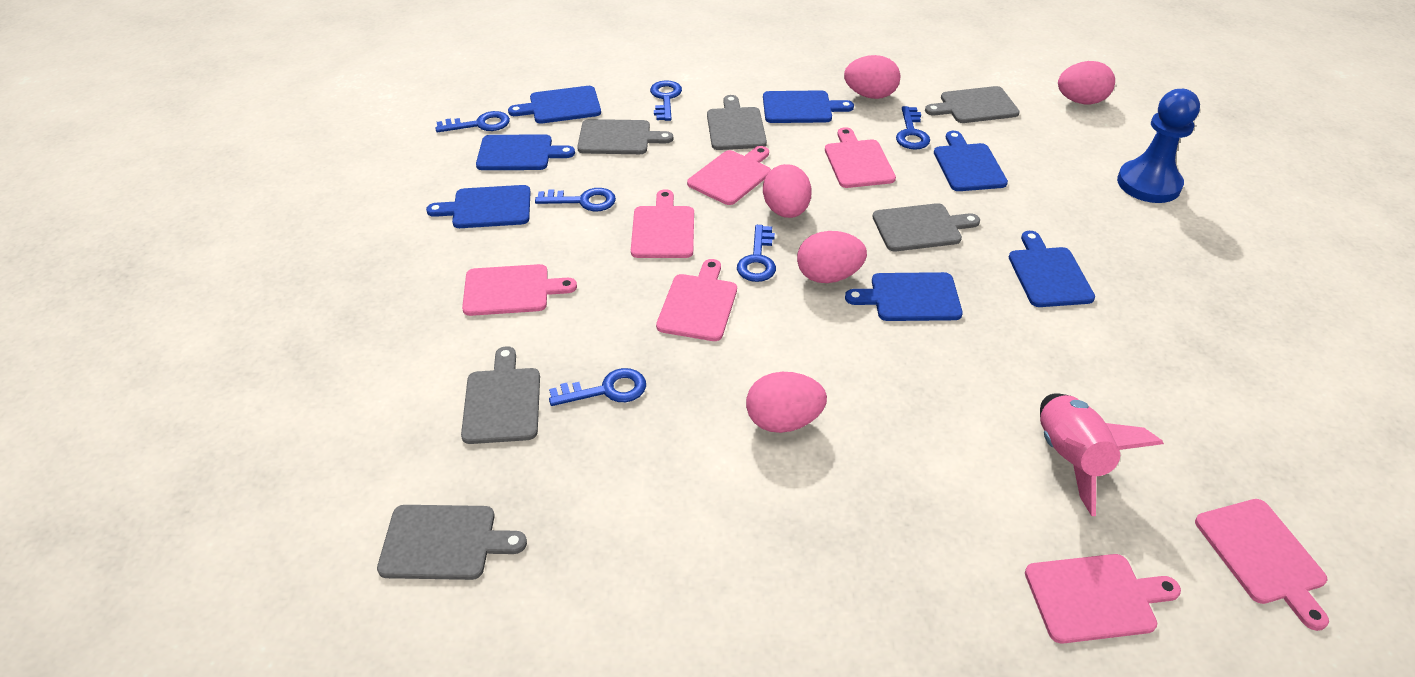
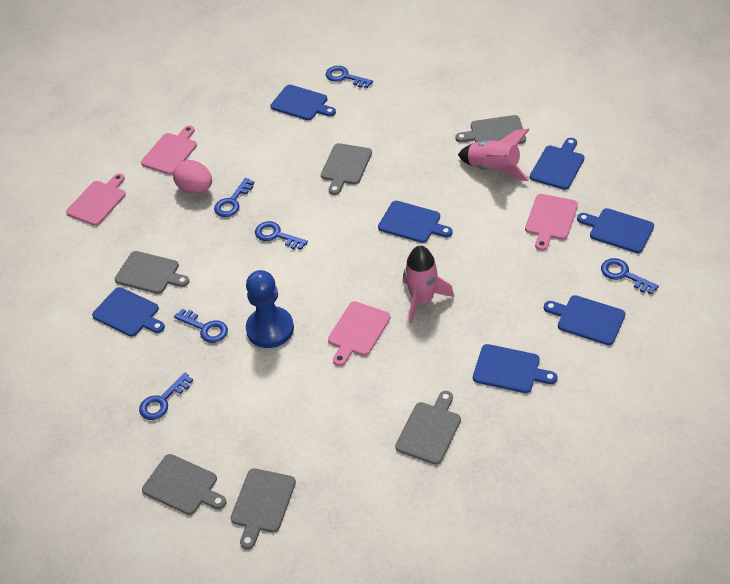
pink cutting board: 7 -> 4
pink egg: 5 -> 1
pink rocket: 1 -> 2

